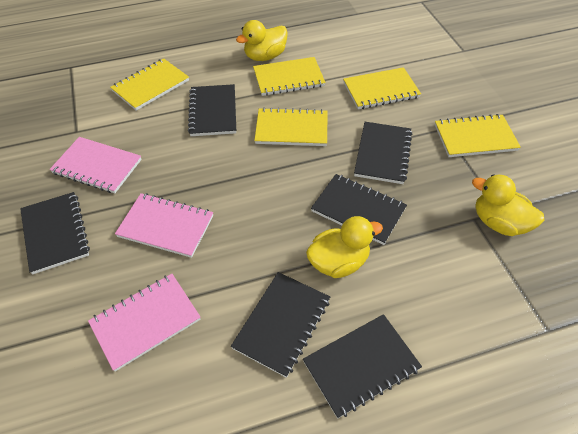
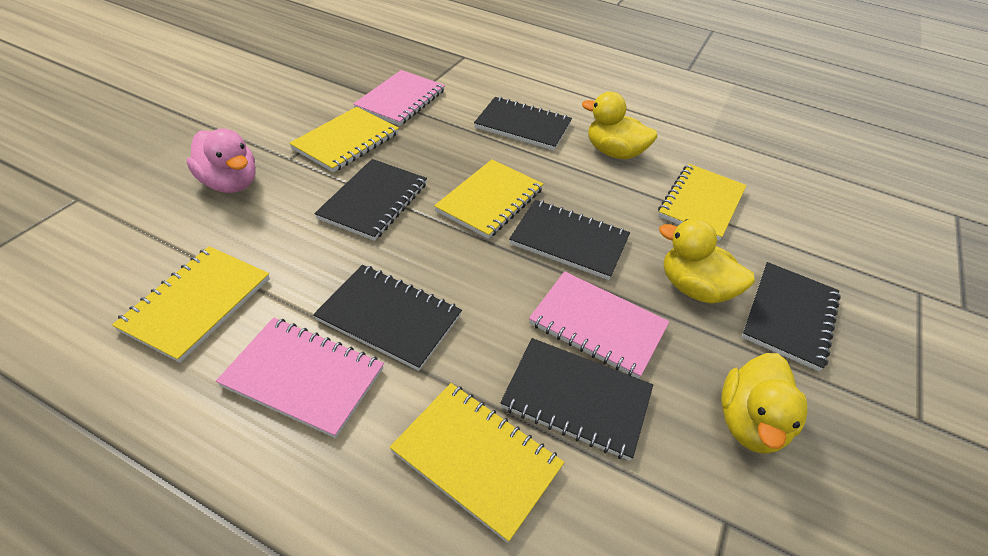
pink duck: 0 -> 1

